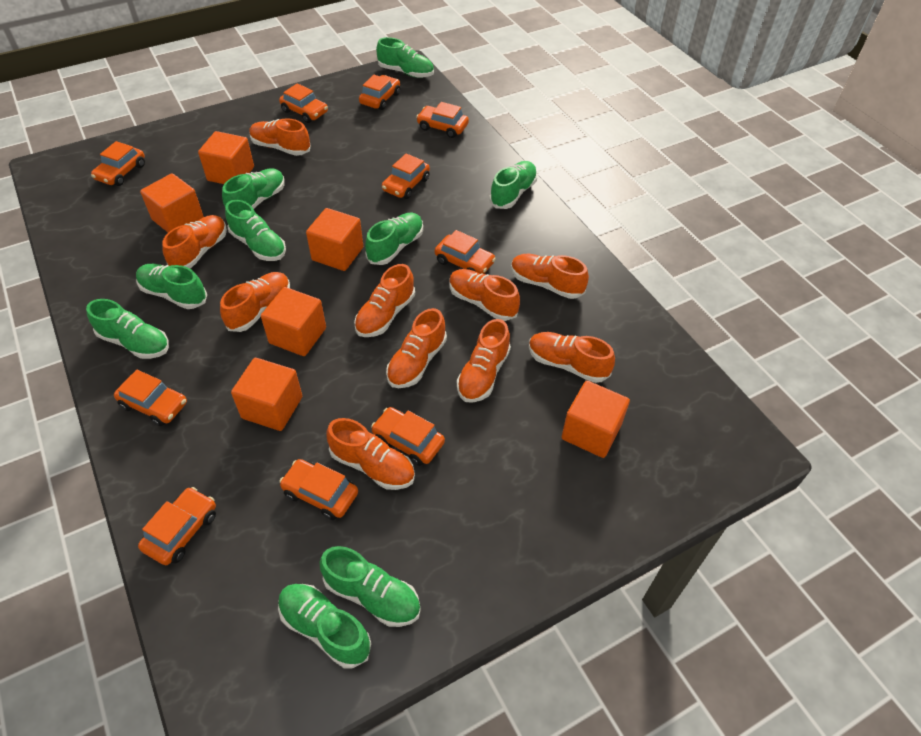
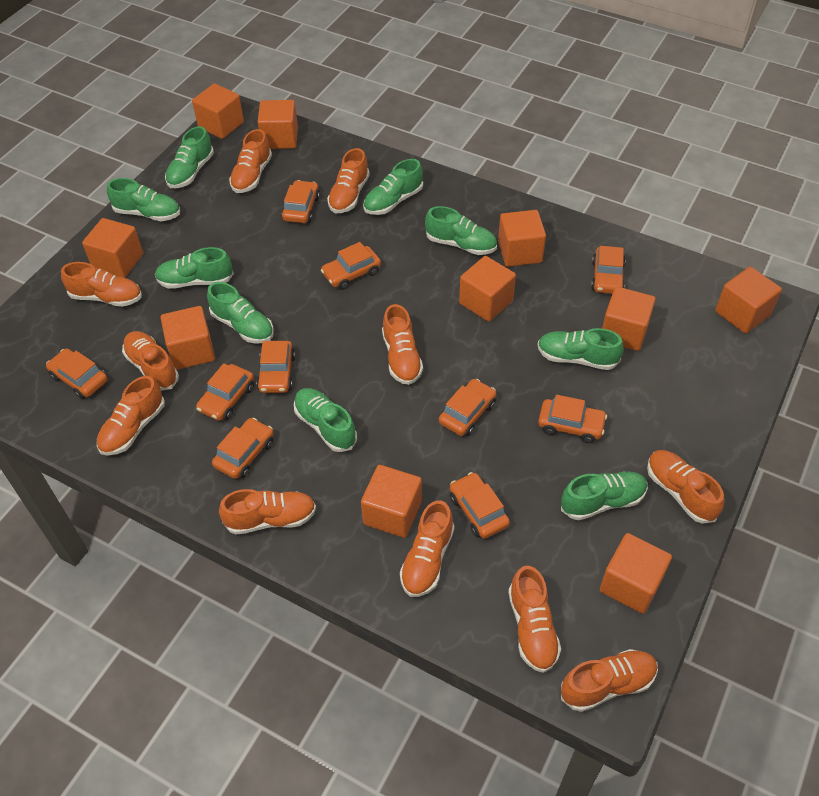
orange cube: 6 -> 10
orange shoe: 10 -> 11

